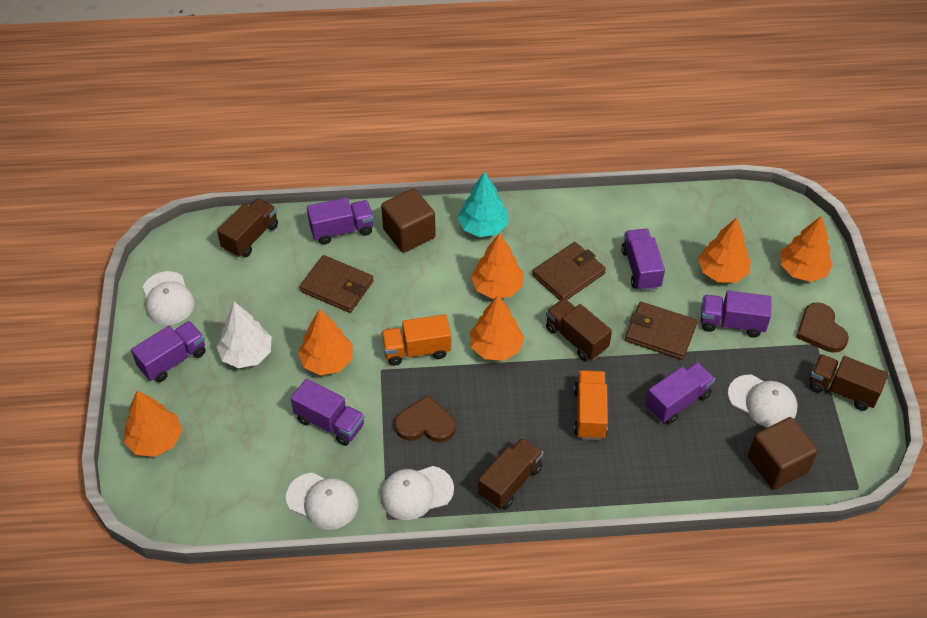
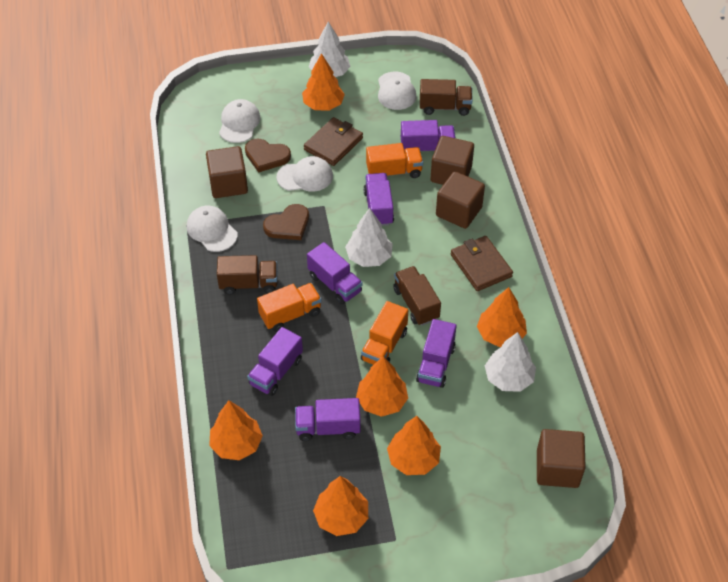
brown cube: 2 -> 4
brown truck: 4 -> 3
brown wallet: 3 -> 2
orange truck: 2 -> 3
turquoise tree: 1 -> 0
white tree: 1 -> 3

